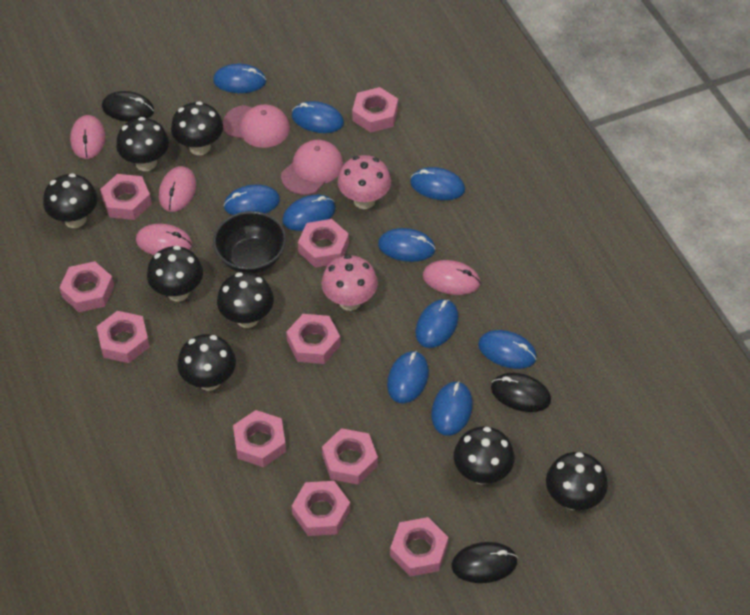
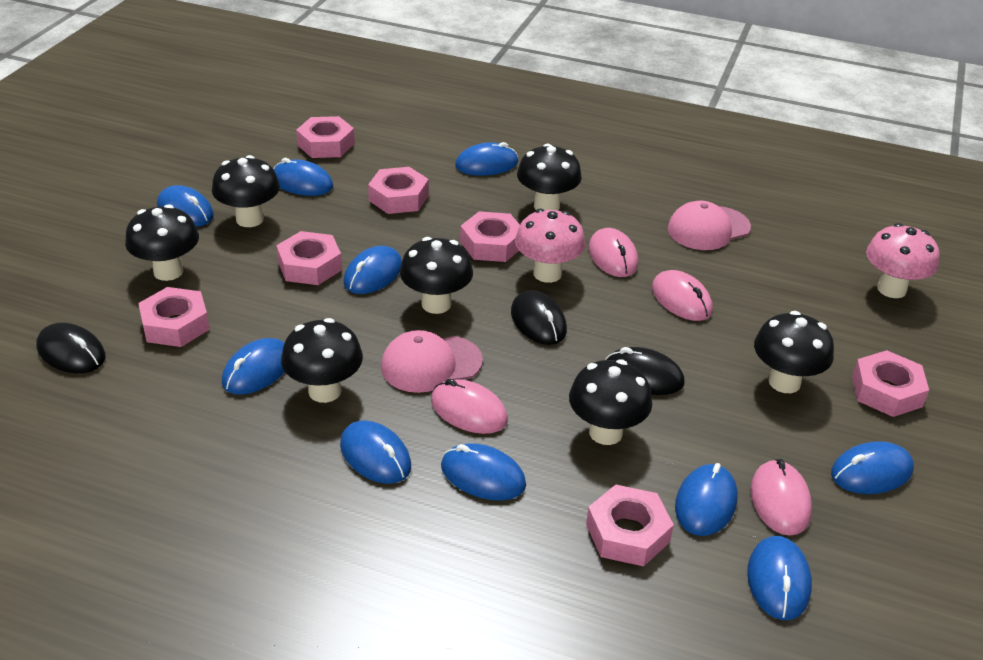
black bowl: 1 -> 0
black mushroom: 8 -> 7
pink nut: 10 -> 7

